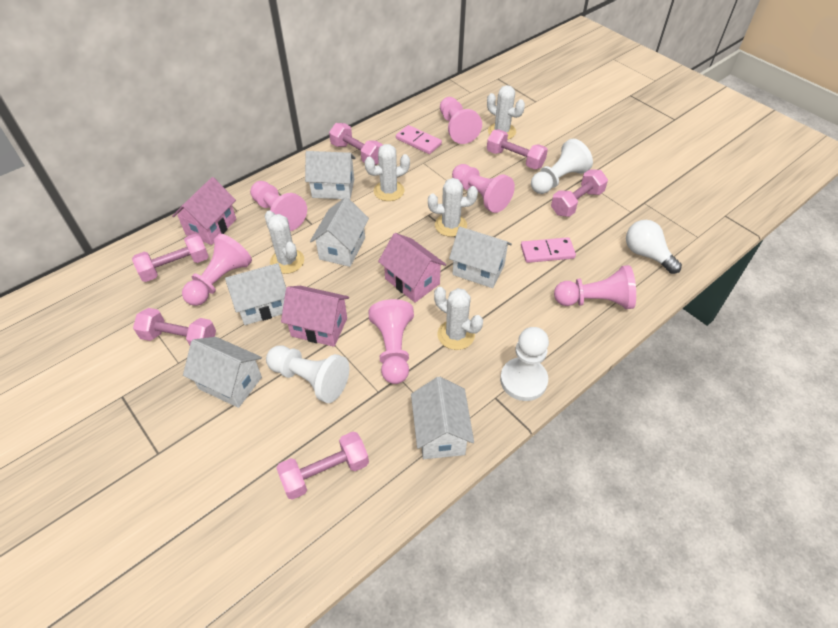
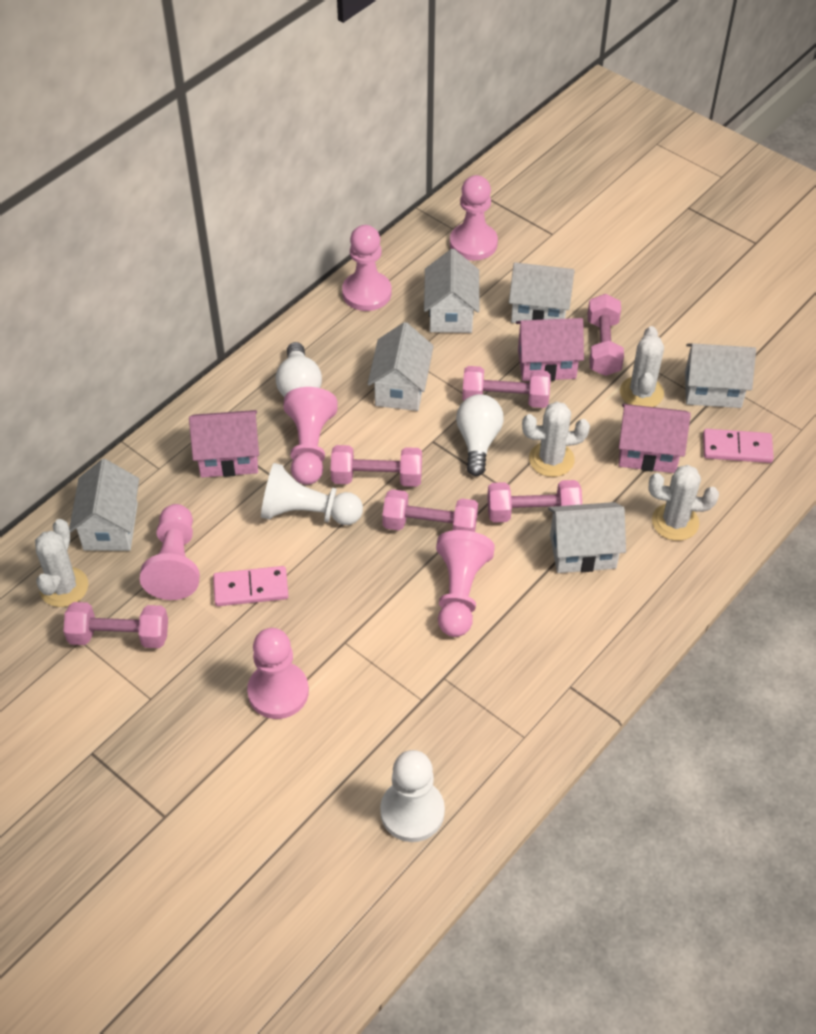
white cactus: 5 -> 4
white light bulb: 1 -> 2
white pawn: 3 -> 2

